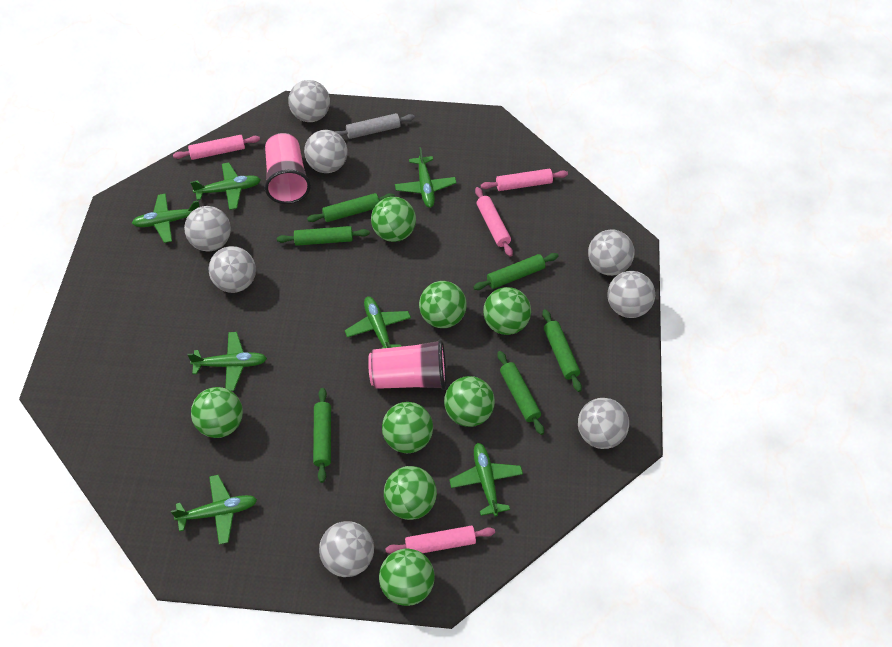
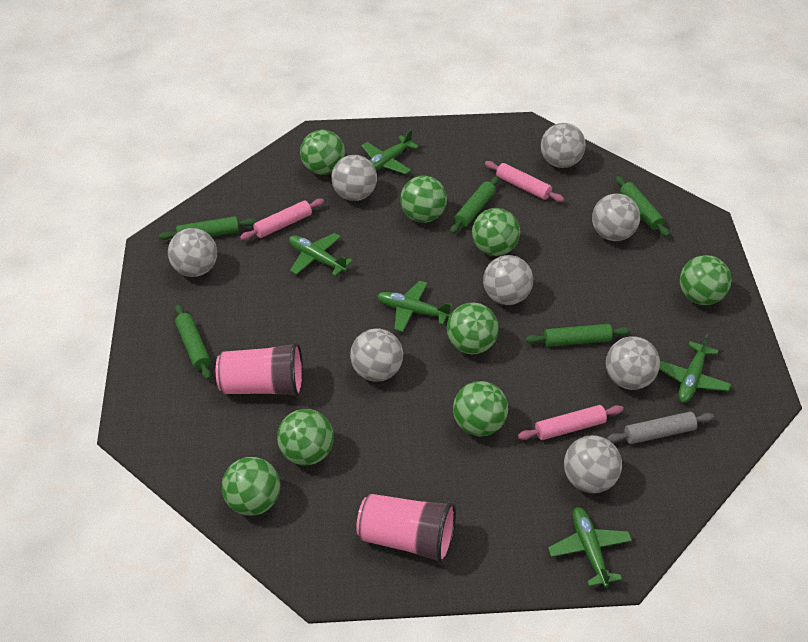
green plane: 7 -> 5
green rolling pin: 6 -> 5
pink rolling pin: 4 -> 3

